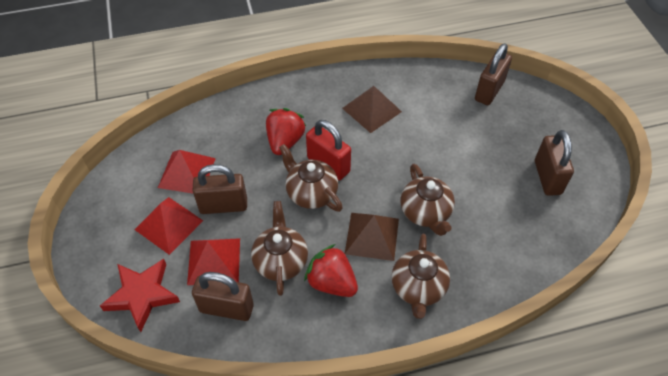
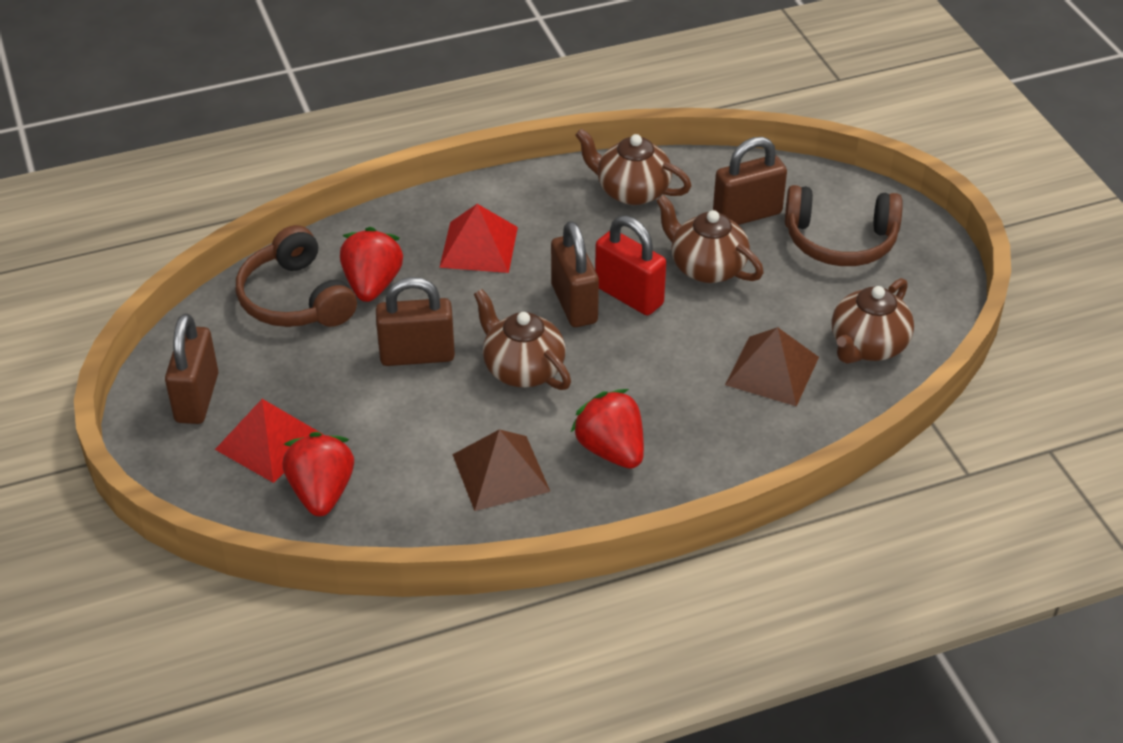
brown headphones: 0 -> 2
red pyramid: 3 -> 2
red star: 1 -> 0
red strawberry: 2 -> 3

